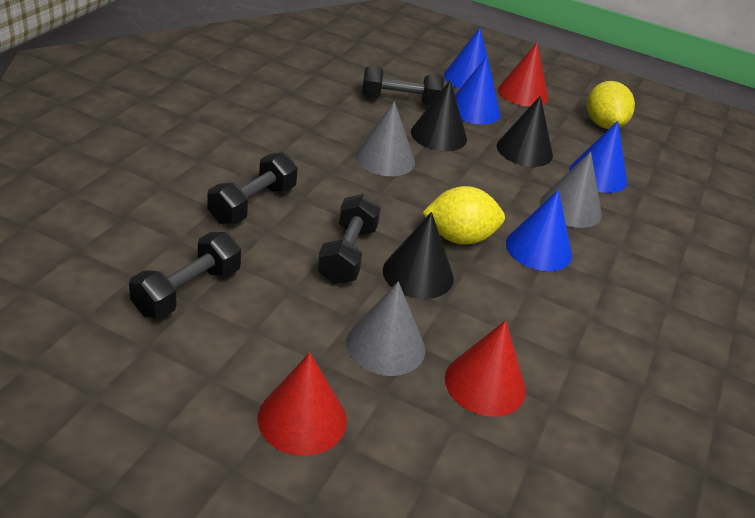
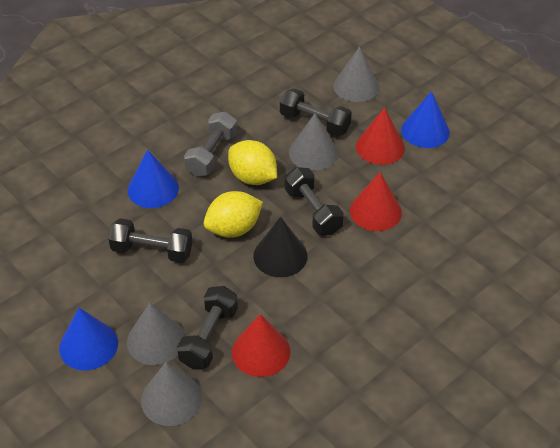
black cone: 3 -> 1
blue cone: 4 -> 3
grey cone: 3 -> 4
grey dumbbell: 0 -> 1

